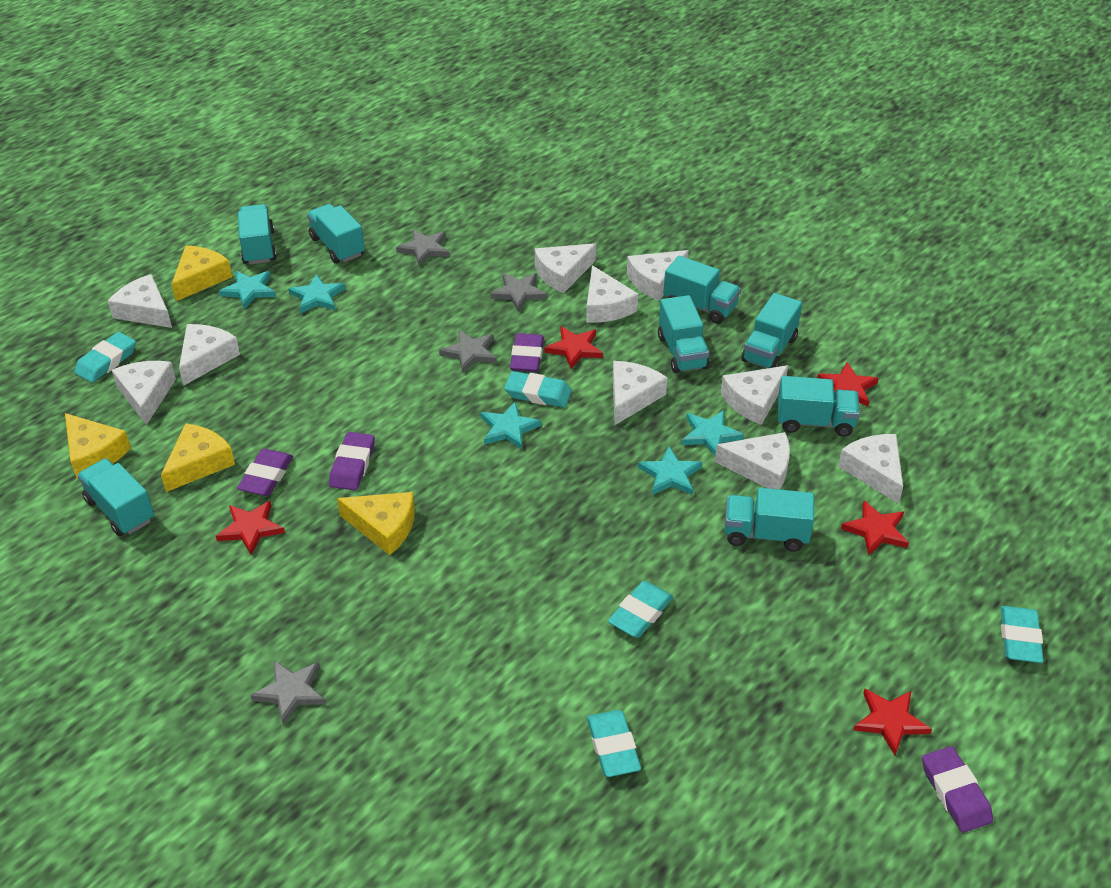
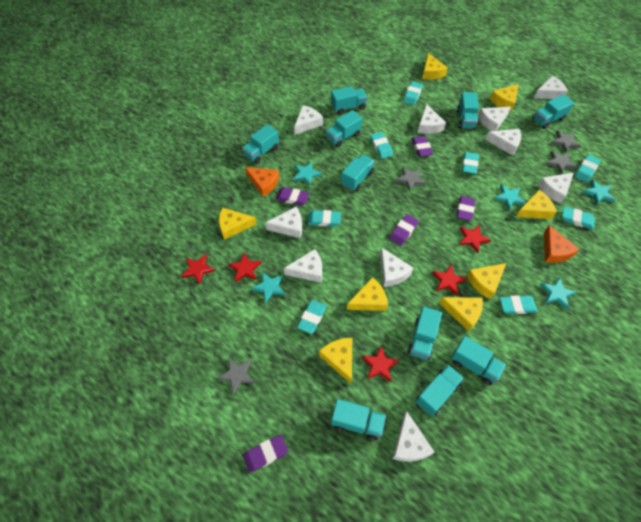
orange cheese: 0 -> 2
purple eraser: 4 -> 5
turquoise eraser: 5 -> 8
turquoise truck: 8 -> 10
yellow cheese: 4 -> 8

